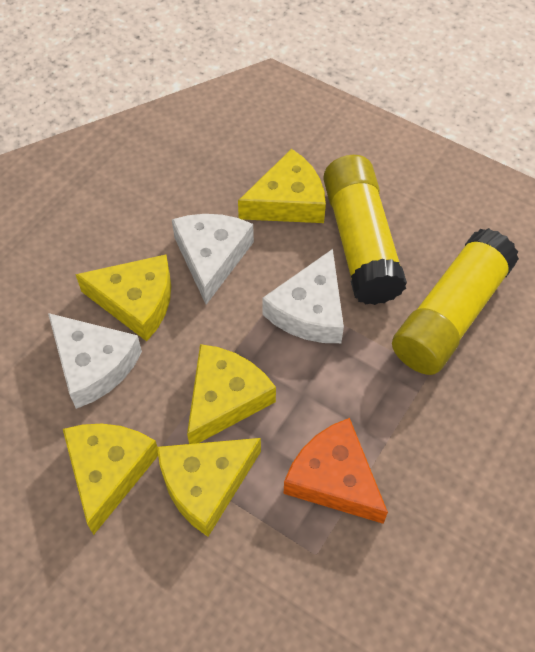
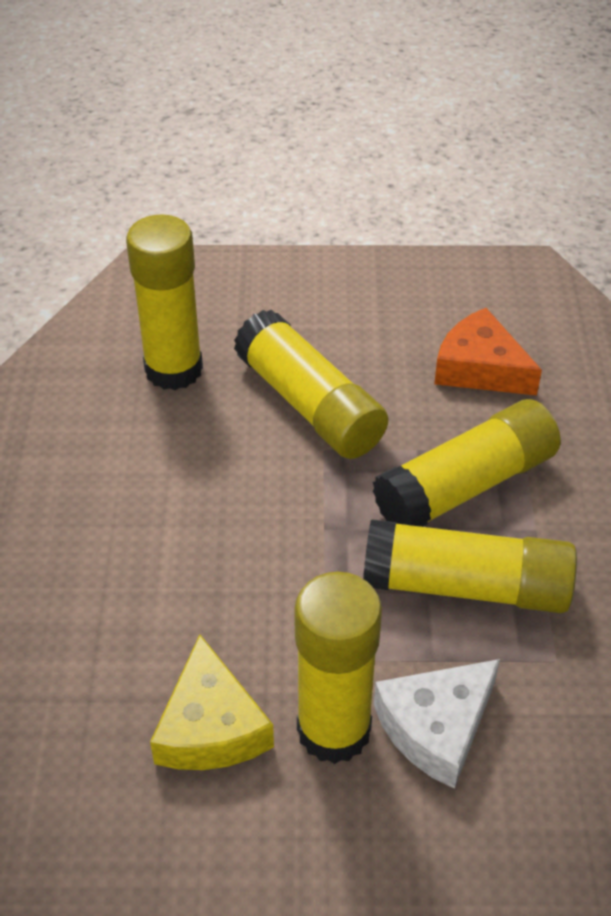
white cheese: 3 -> 1
yellow cheese: 5 -> 1
yellow glue stick: 2 -> 5

